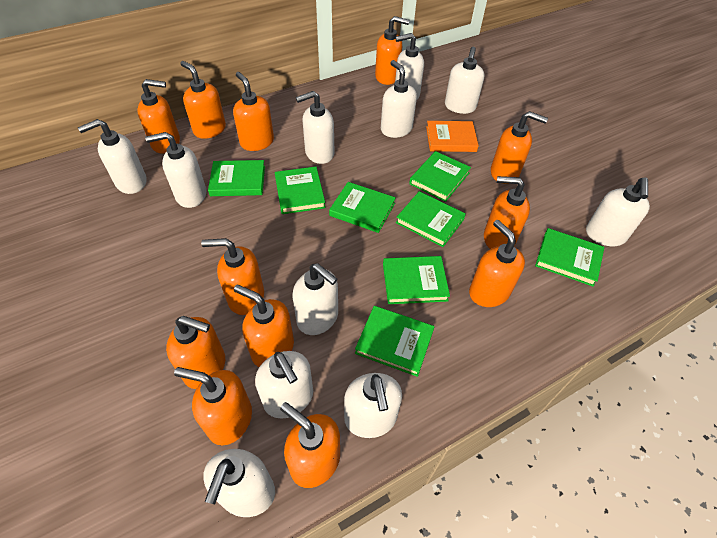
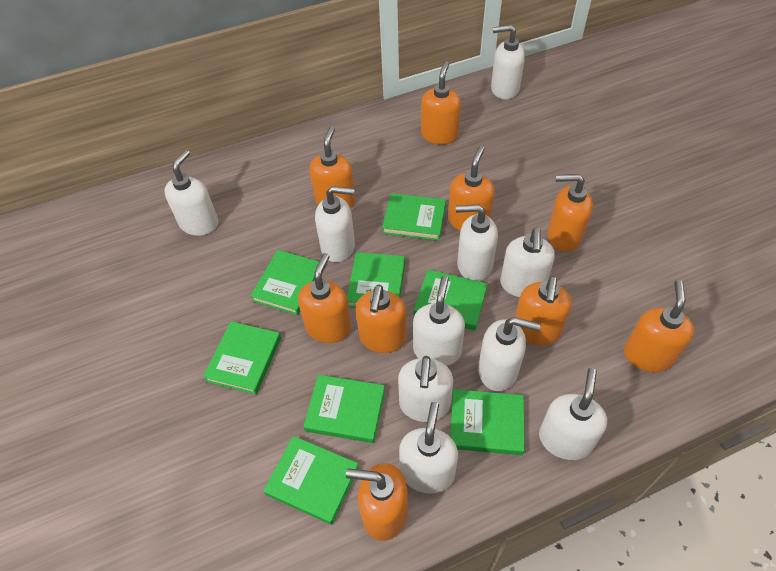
orange book: 1 -> 0
orange soap dispenser: 12 -> 9
white soap dispenser: 11 -> 10

